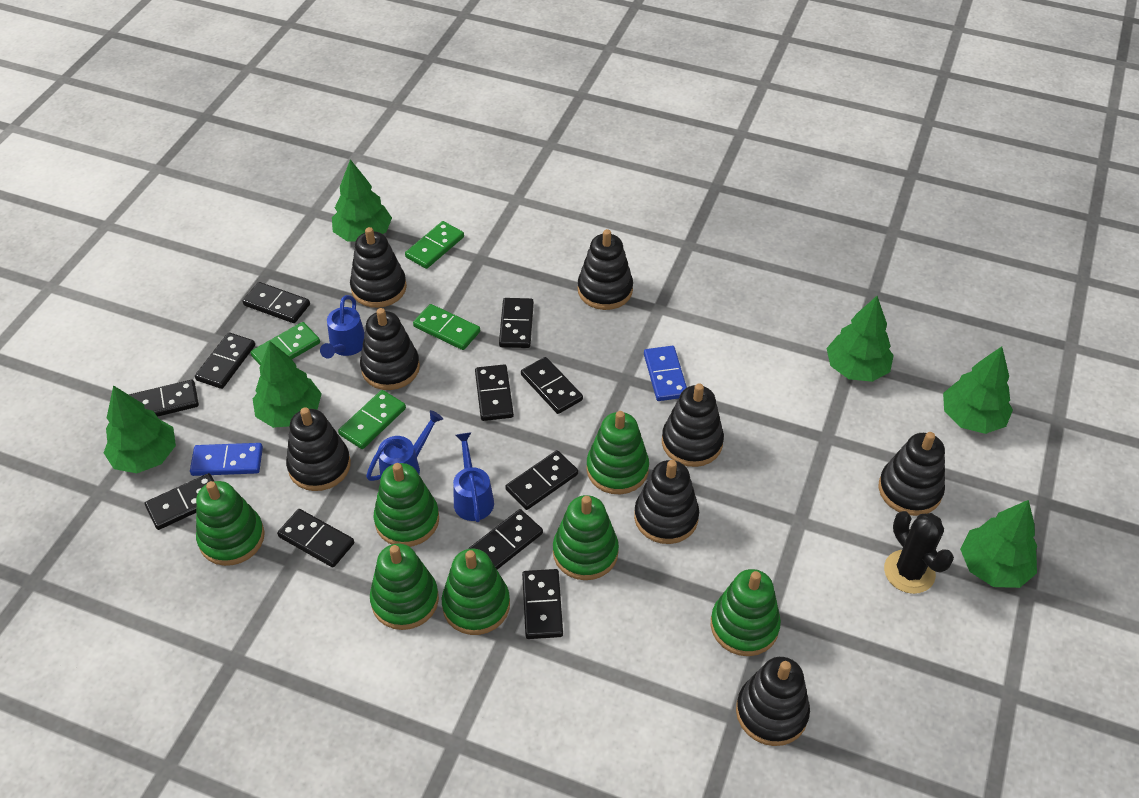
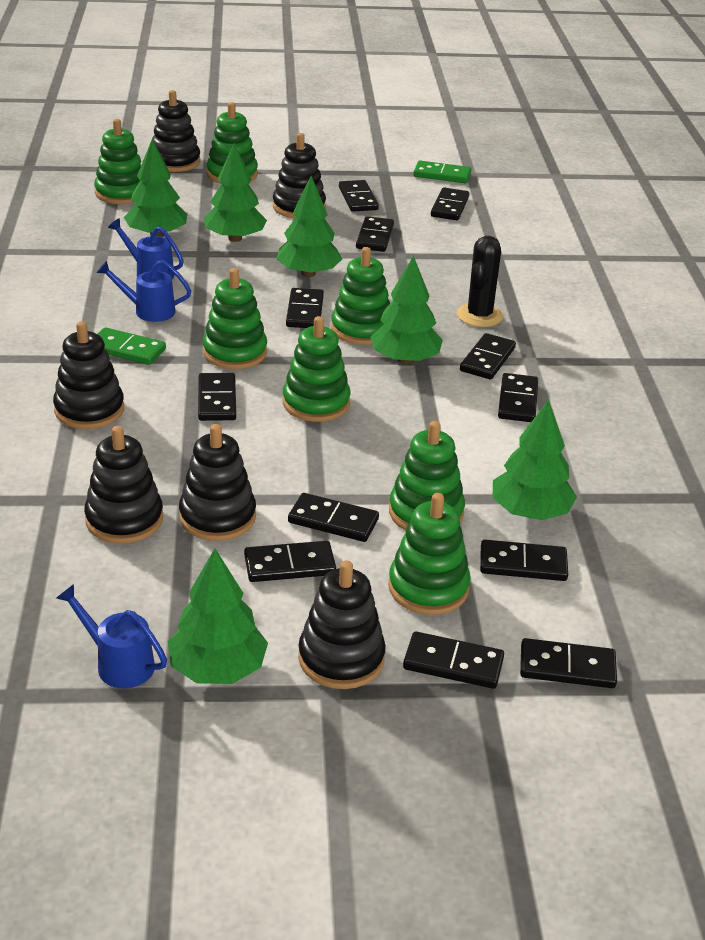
black domino: 11 -> 12
black stacking toy: 8 -> 6
blue domino: 2 -> 0
green domino: 4 -> 2

